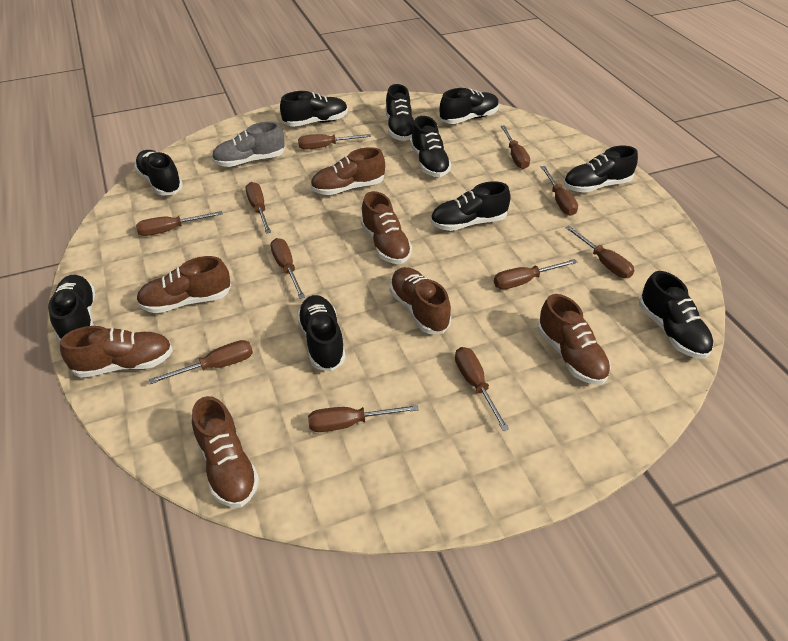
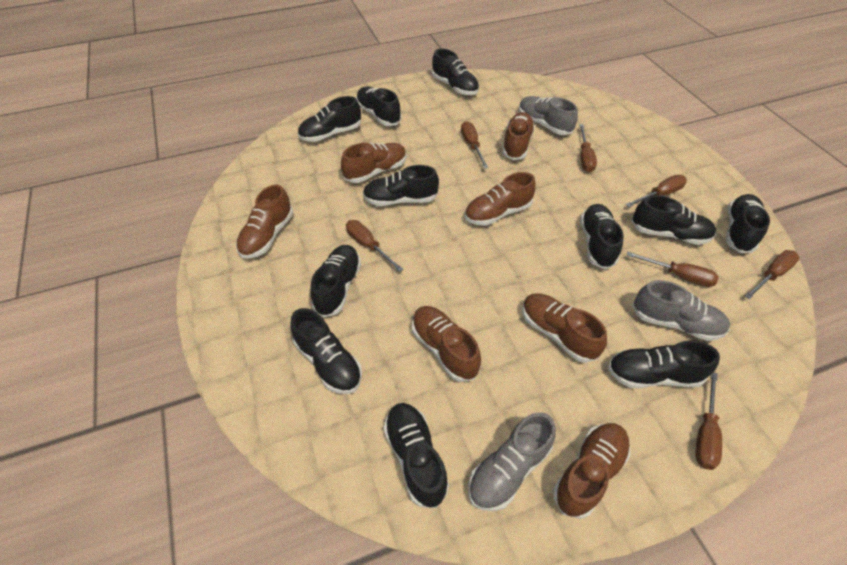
black shoe: 10 -> 11
brown screwdriver: 11 -> 7
grey shoe: 1 -> 3

